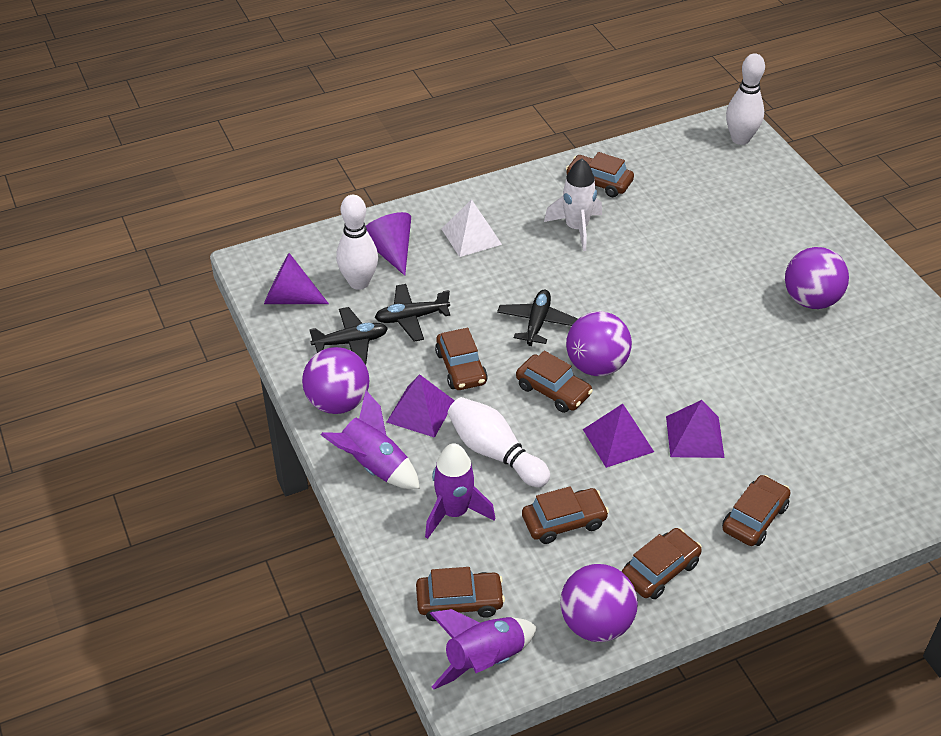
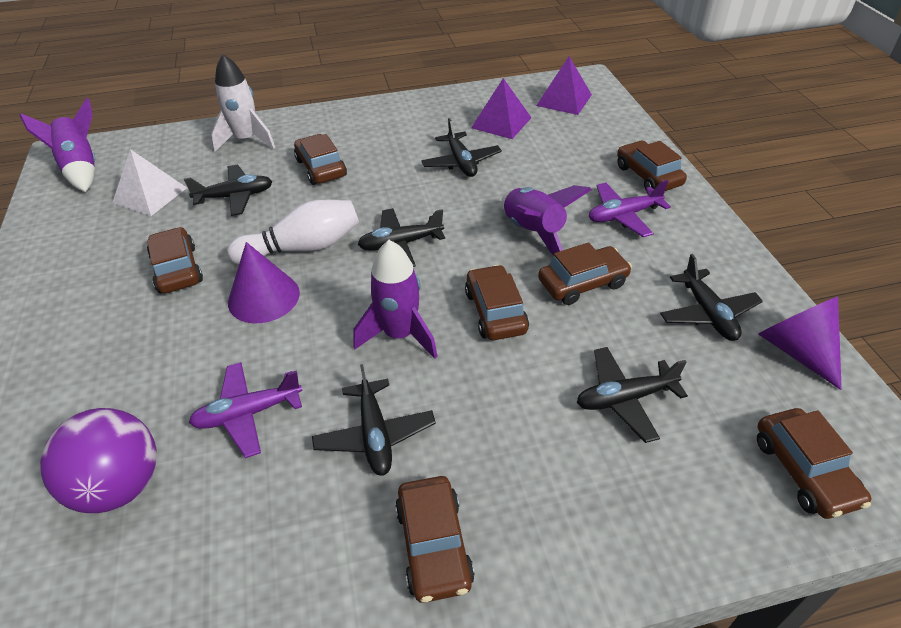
black plane: 3 -> 6
purple ball: 4 -> 1
purple plane: 0 -> 2
purple pyramid: 3 -> 2
white bowling pin: 3 -> 1

